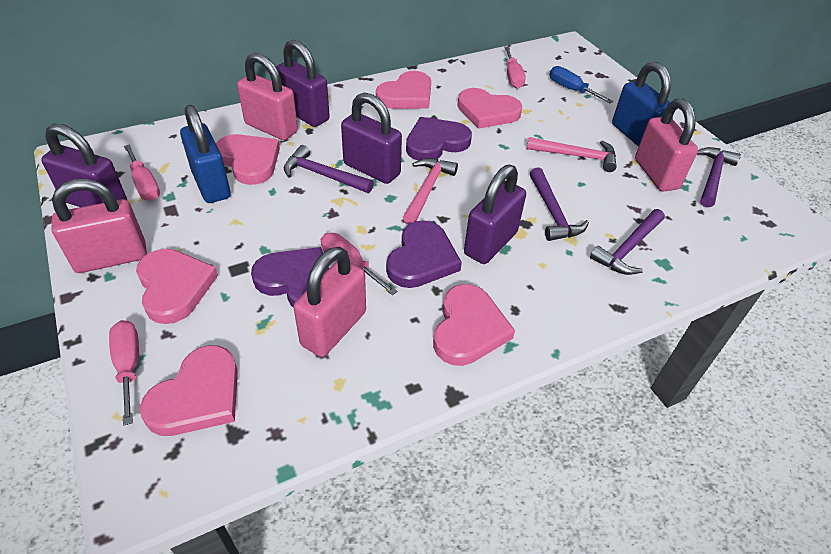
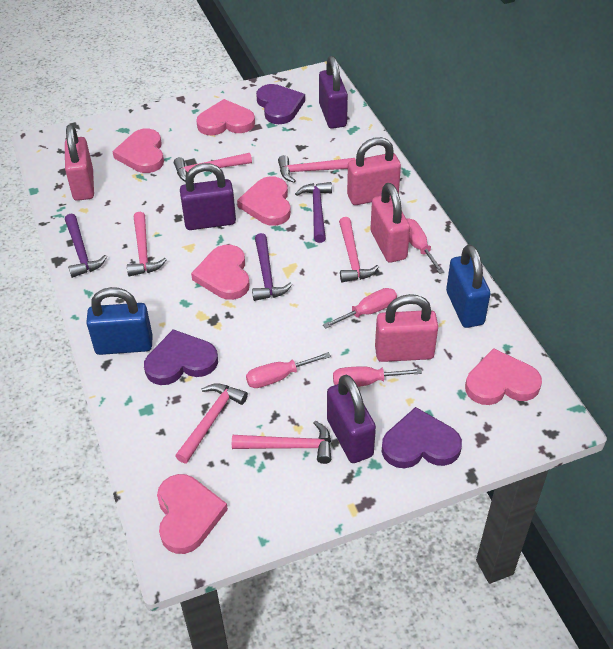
blue screwdriver: 1 -> 0
pink hammer: 2 -> 6
purple hammer: 4 -> 3
purple padlock: 4 -> 3

